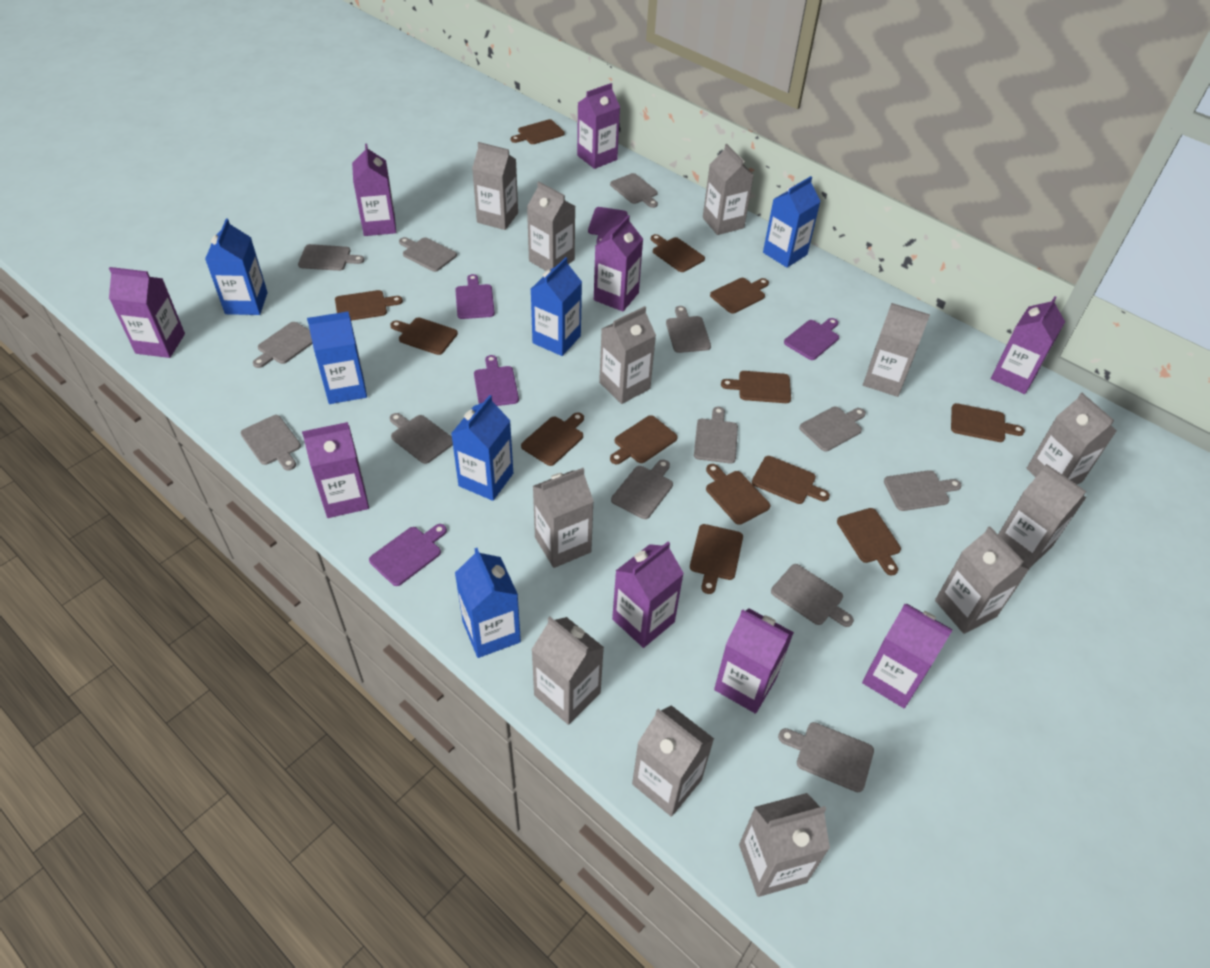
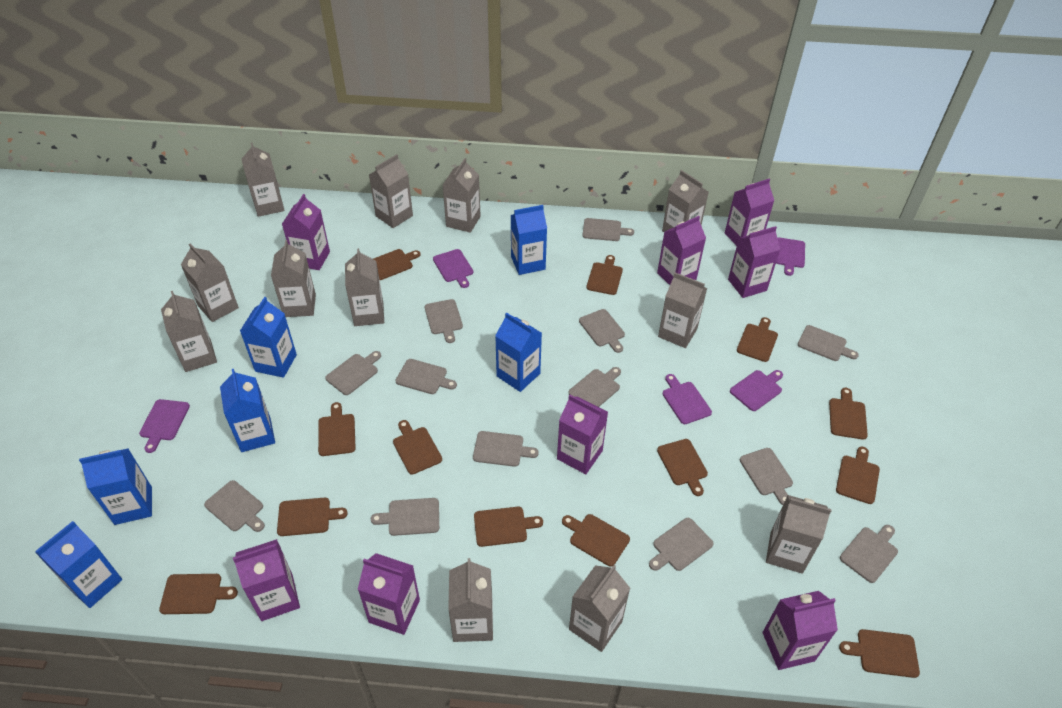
purple carton: 9 -> 8

